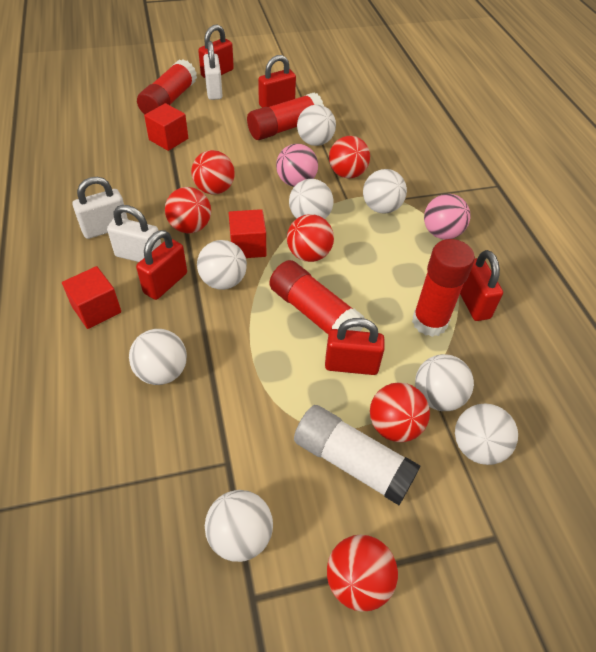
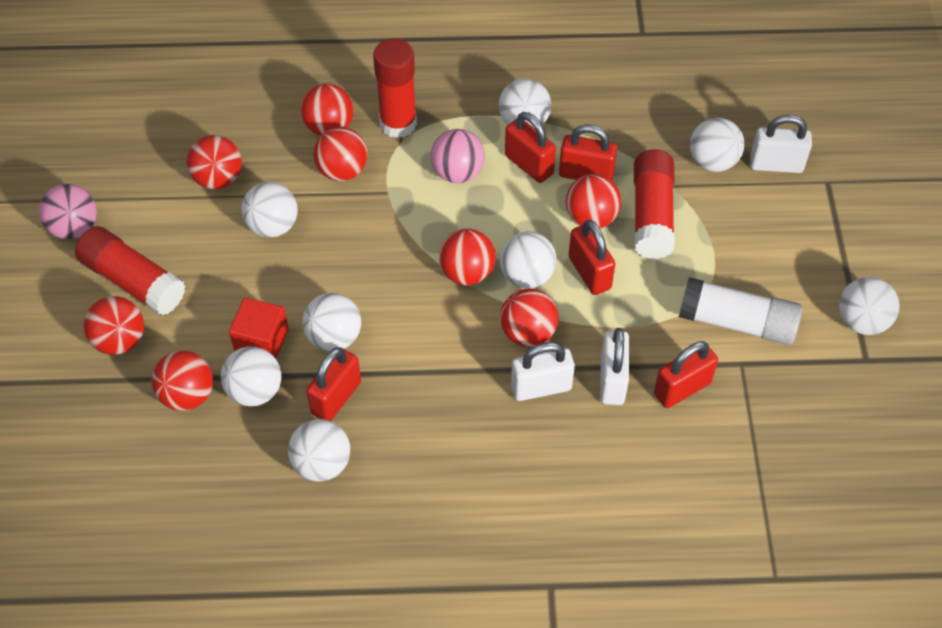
red ball: 6 -> 8
red cube: 3 -> 1
red glue stick: 4 -> 3

